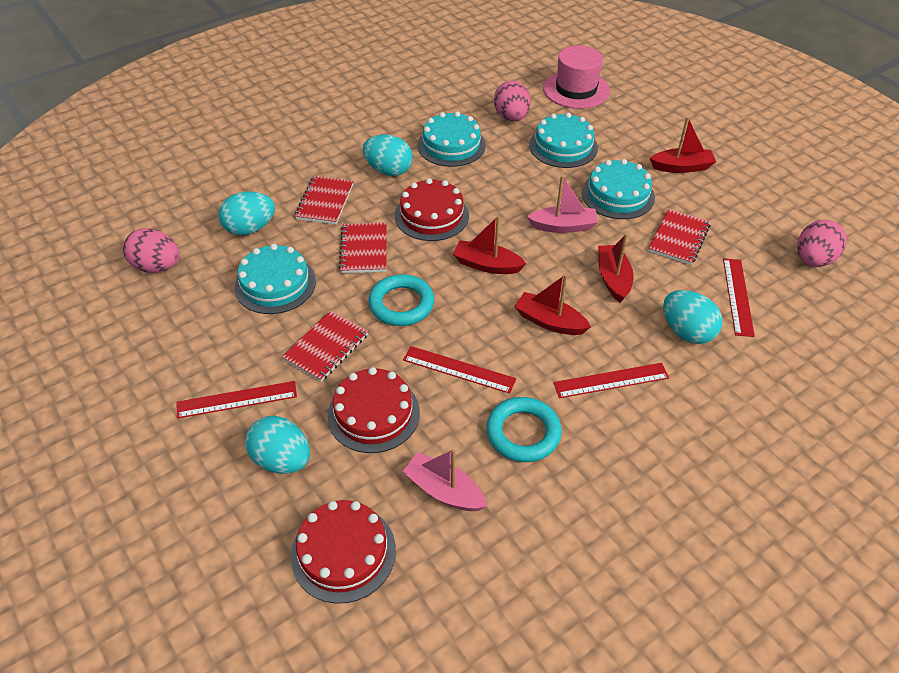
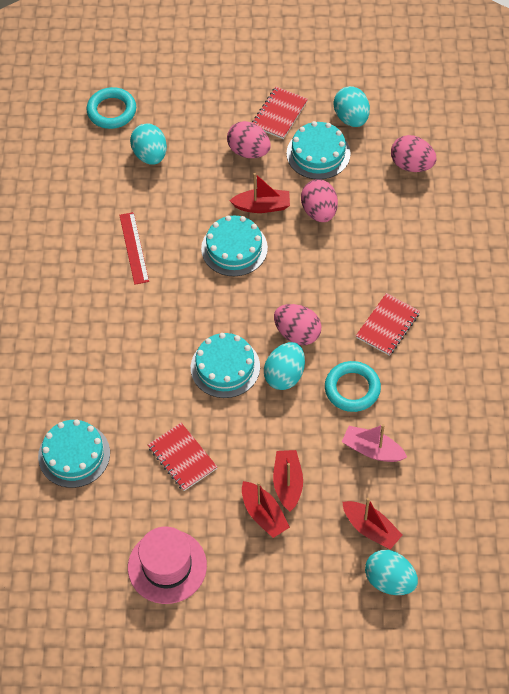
pink boat: 2 -> 1
pink egg: 3 -> 4
red cake: 3 -> 0
red notebook: 4 -> 3
red ruler: 4 -> 1

